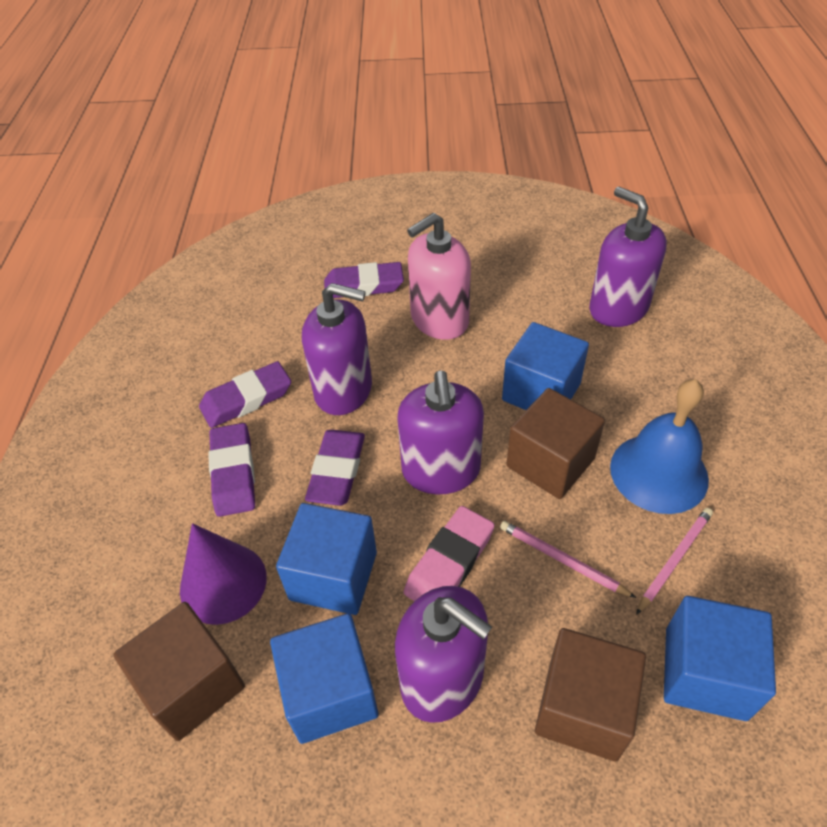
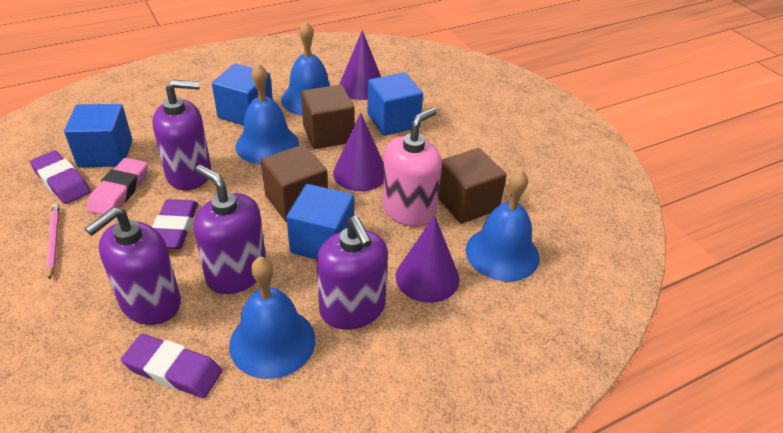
blue bell: 1 -> 4
pink pencil: 2 -> 1
purple cone: 1 -> 3
purple eraser: 4 -> 3

